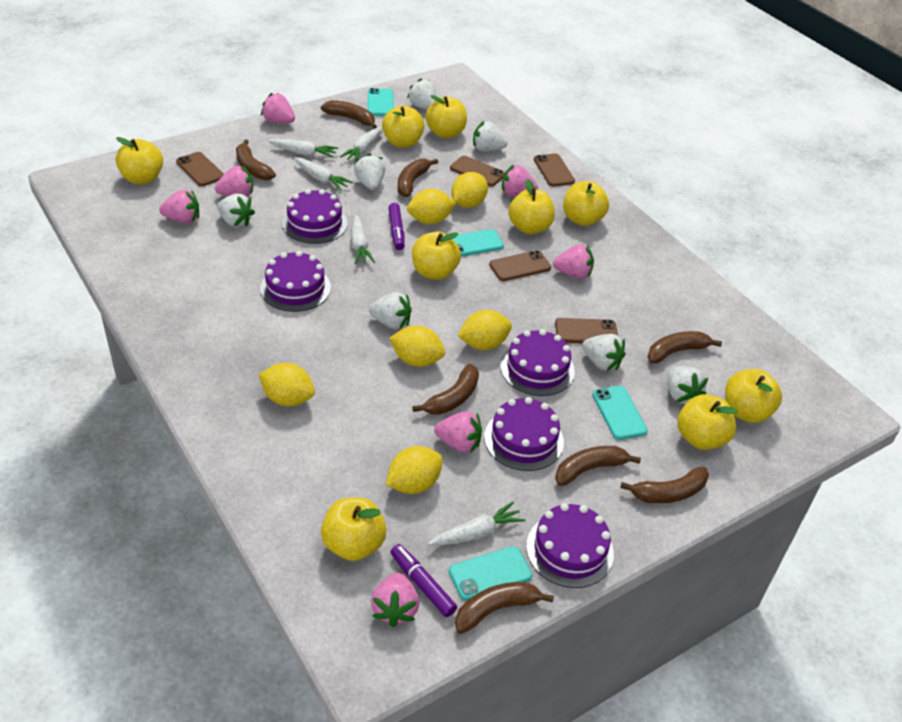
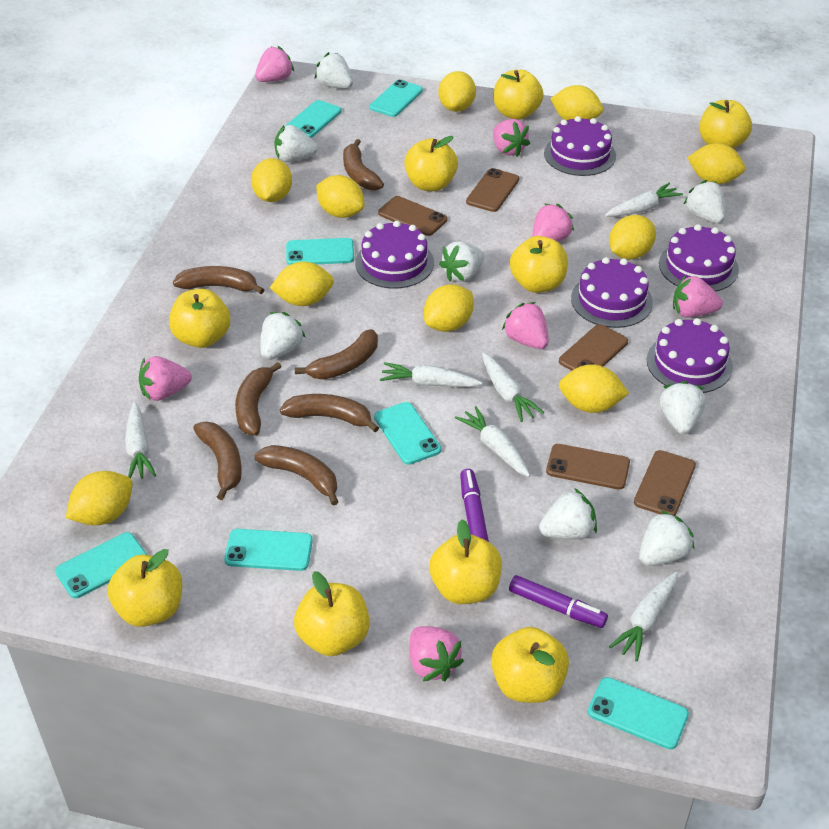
brown banana: 8 -> 7
turquoise phone: 4 -> 7
white carrot: 5 -> 6
white strawberry: 7 -> 8
yellow lemon: 6 -> 10

